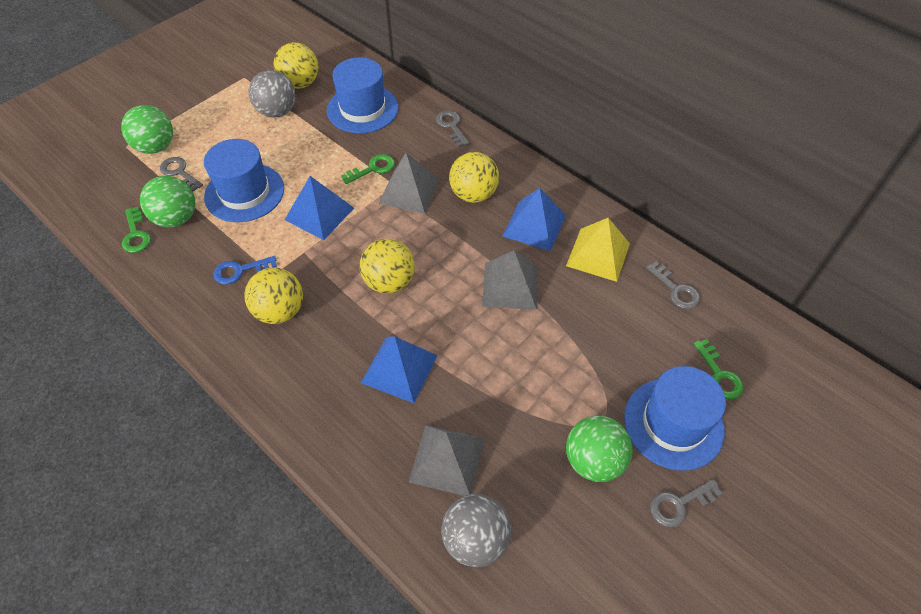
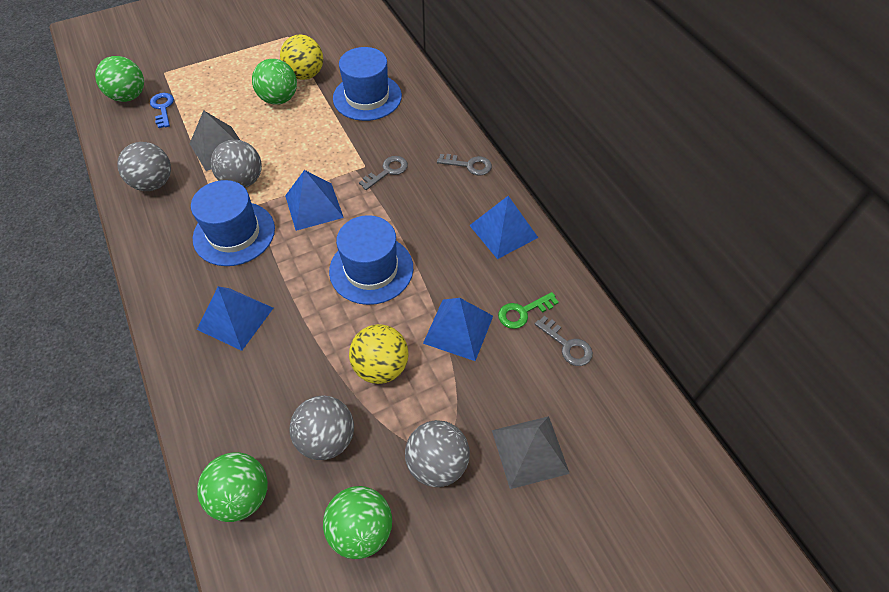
blue pyramid: 3 -> 4
green ball: 3 -> 4
green key: 3 -> 1
grey ball: 2 -> 4
grey key: 4 -> 3
grey pyramid: 3 -> 2
yellow ball: 4 -> 2
yellow pyramid: 1 -> 0

